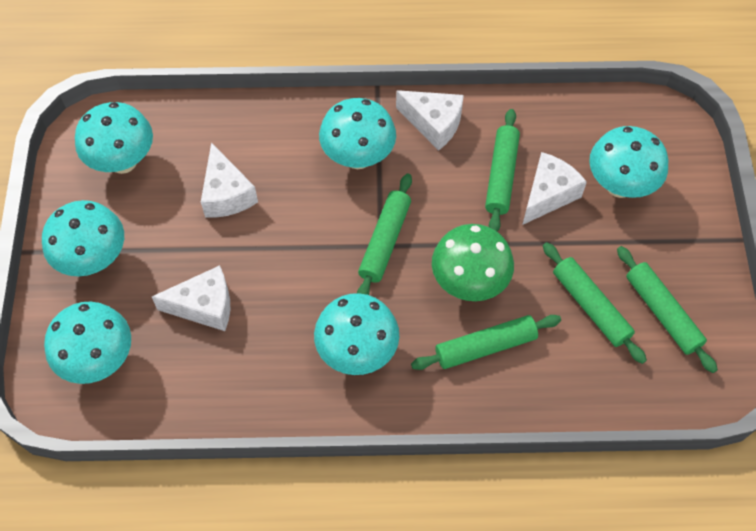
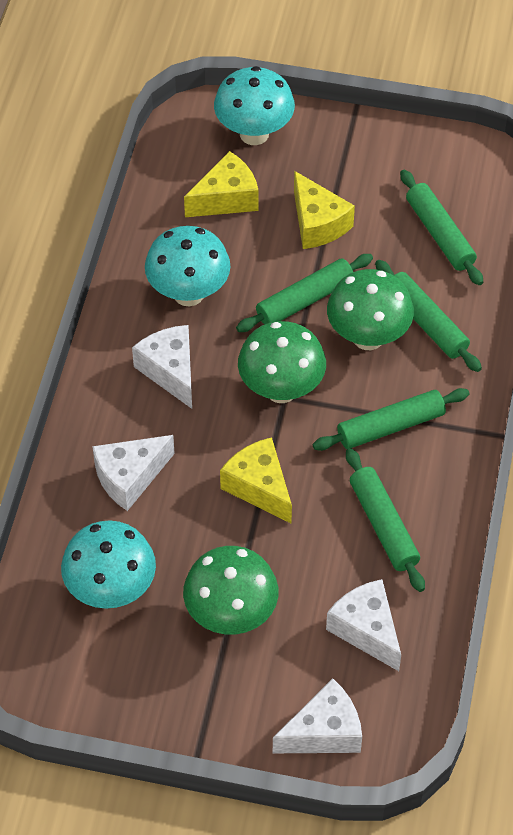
green mushroom: 1 -> 3
turquoise mushroom: 6 -> 3
yellow cheese: 0 -> 3

